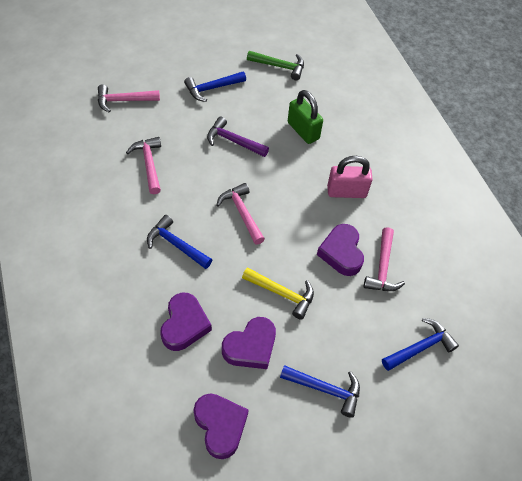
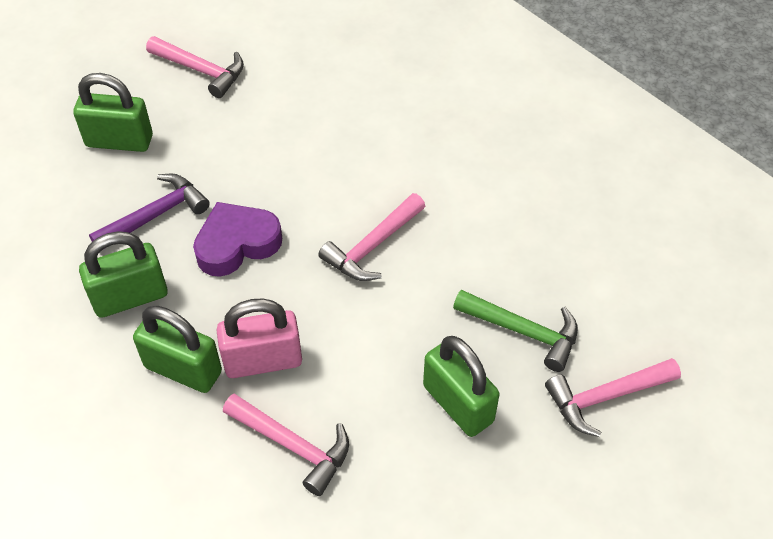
blue hammer: 4 -> 0
green padlock: 1 -> 4
purple heart: 4 -> 1
yellow hammer: 1 -> 0

